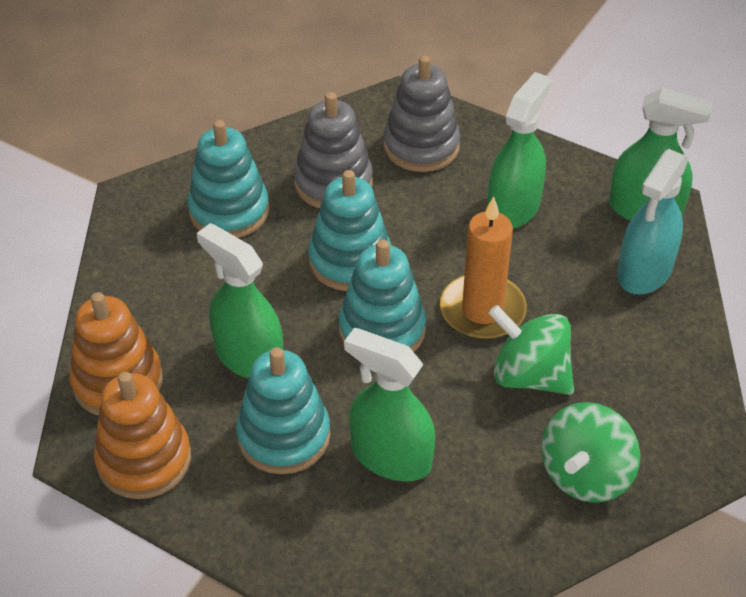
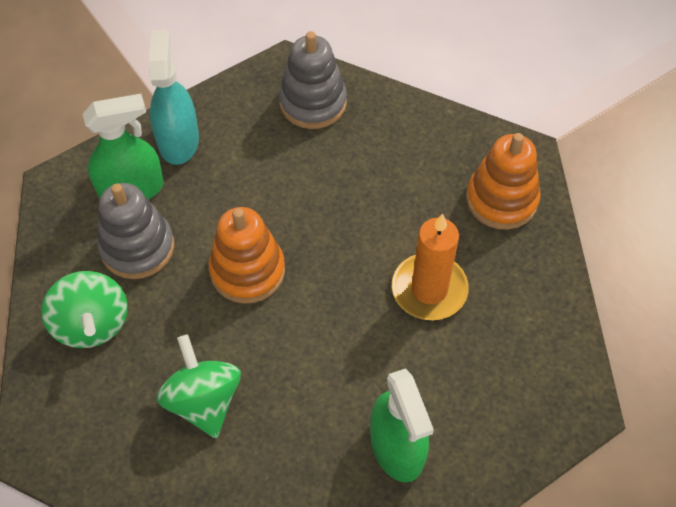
green spray bottle: 4 -> 2
turquoise stacking toy: 4 -> 0

